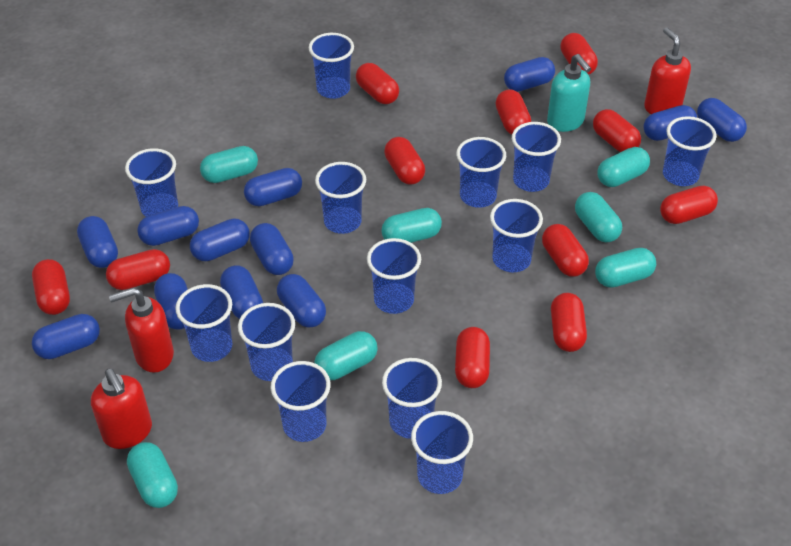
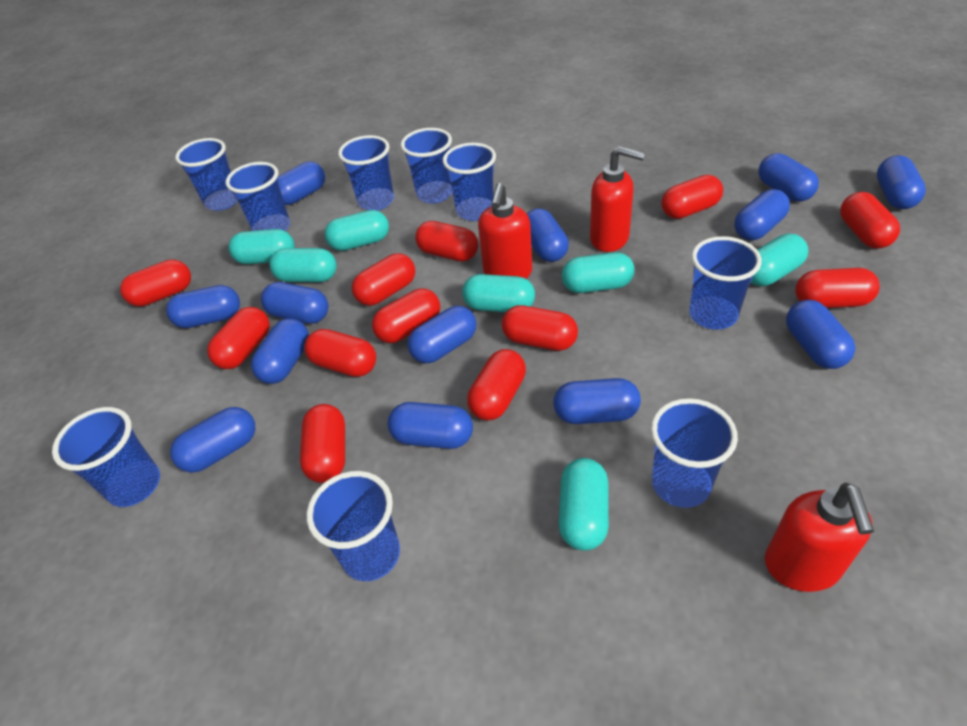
blue capsule: 12 -> 13
blue cup: 13 -> 9
red capsule: 11 -> 12
turquoise soap dispenser: 1 -> 0

